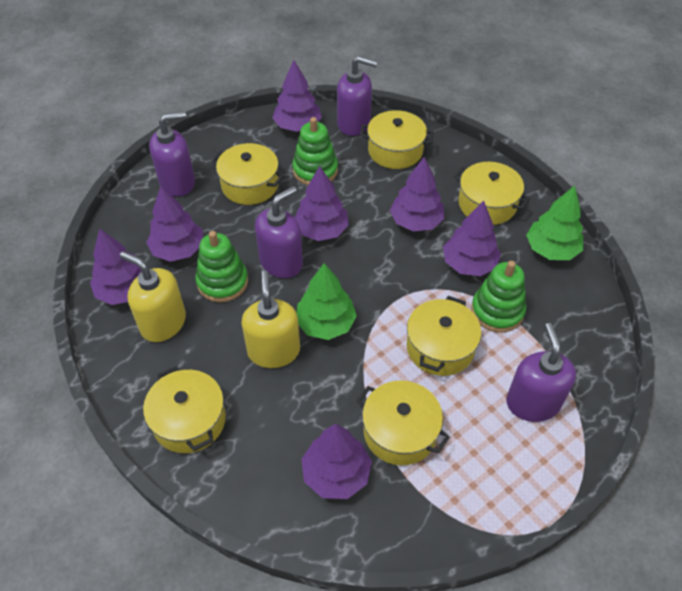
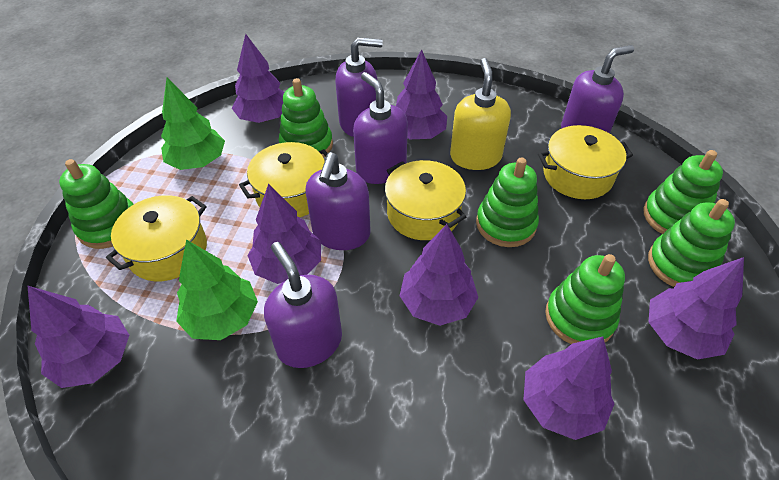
green stacking toy: 3 -> 6
purple soap dispenser: 4 -> 5
yellow pot: 6 -> 4
yellow soap dispenser: 2 -> 1

